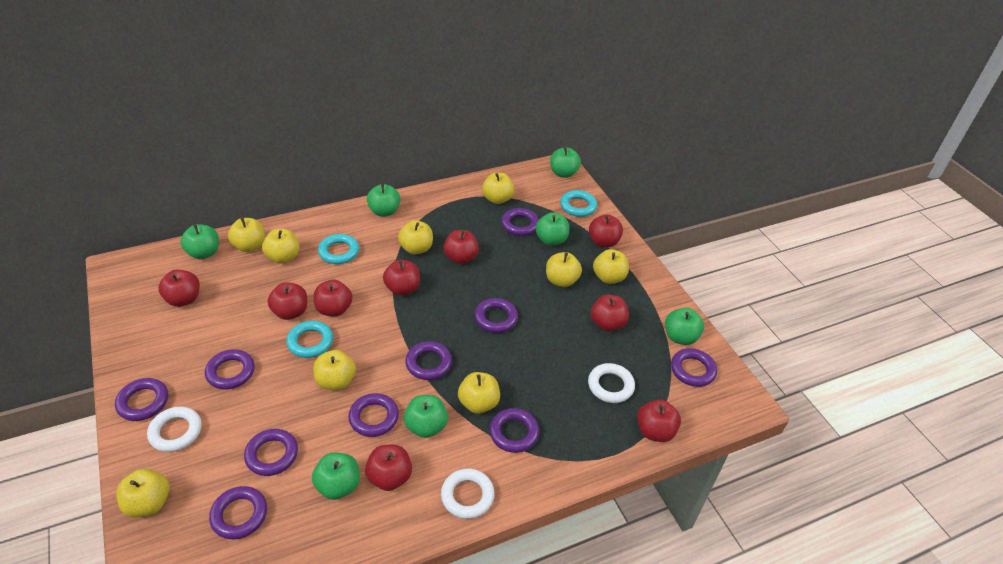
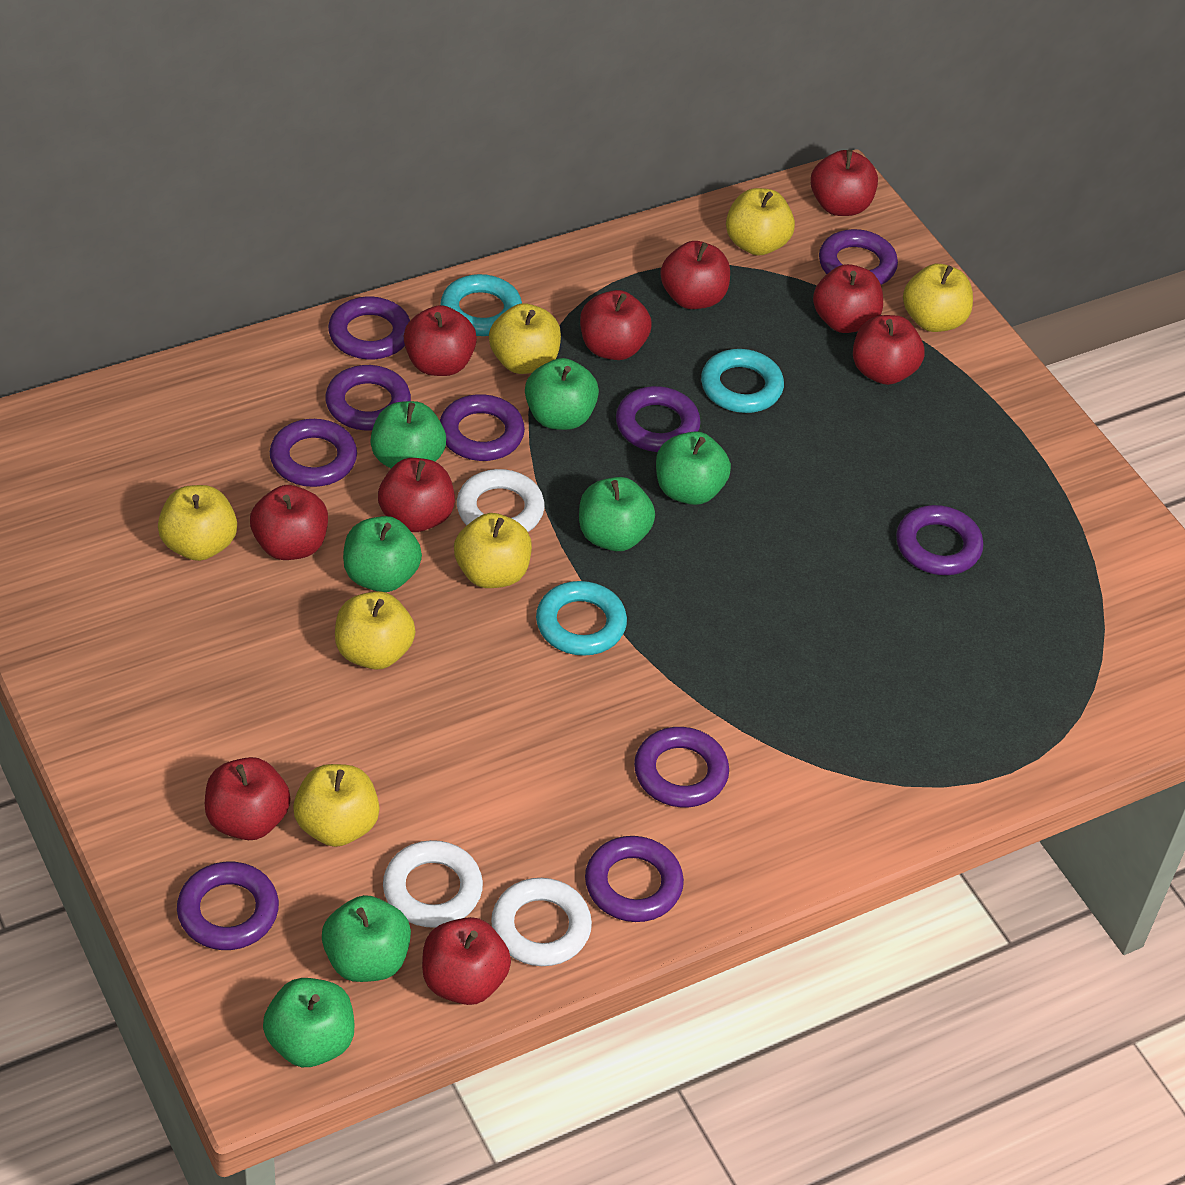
red apple: 9 -> 10
yellow apple: 9 -> 7

